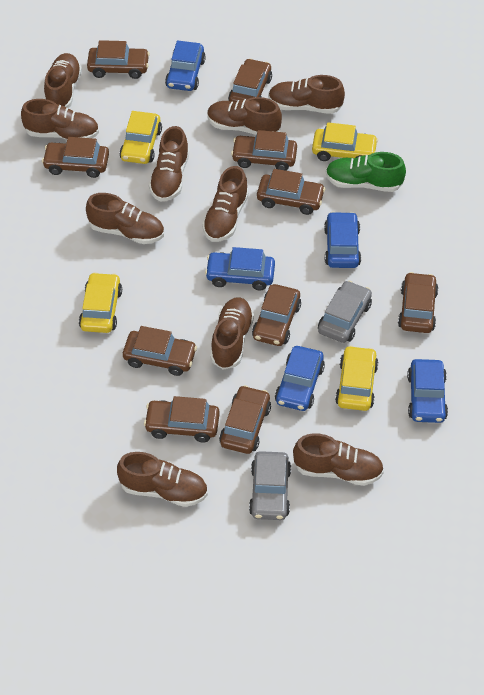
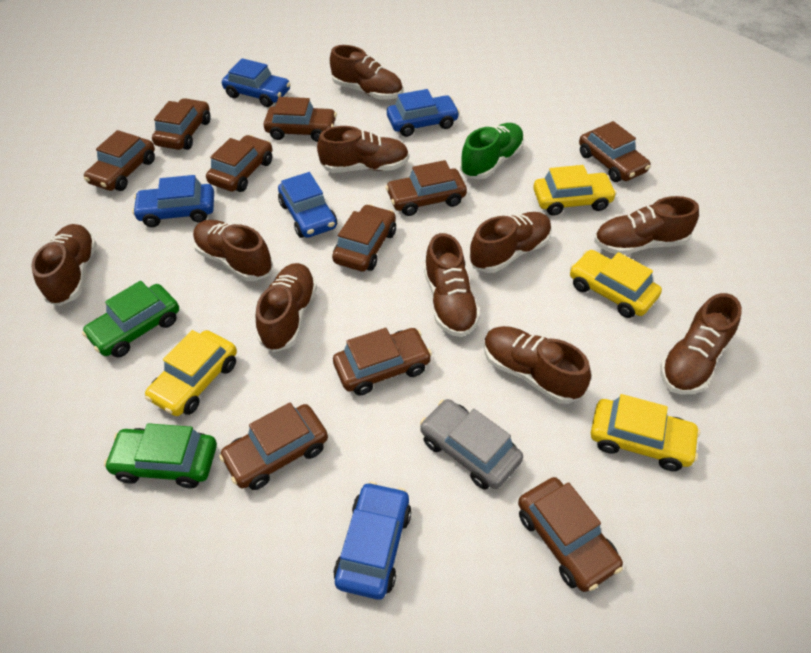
green car: 0 -> 2
grey car: 2 -> 1

